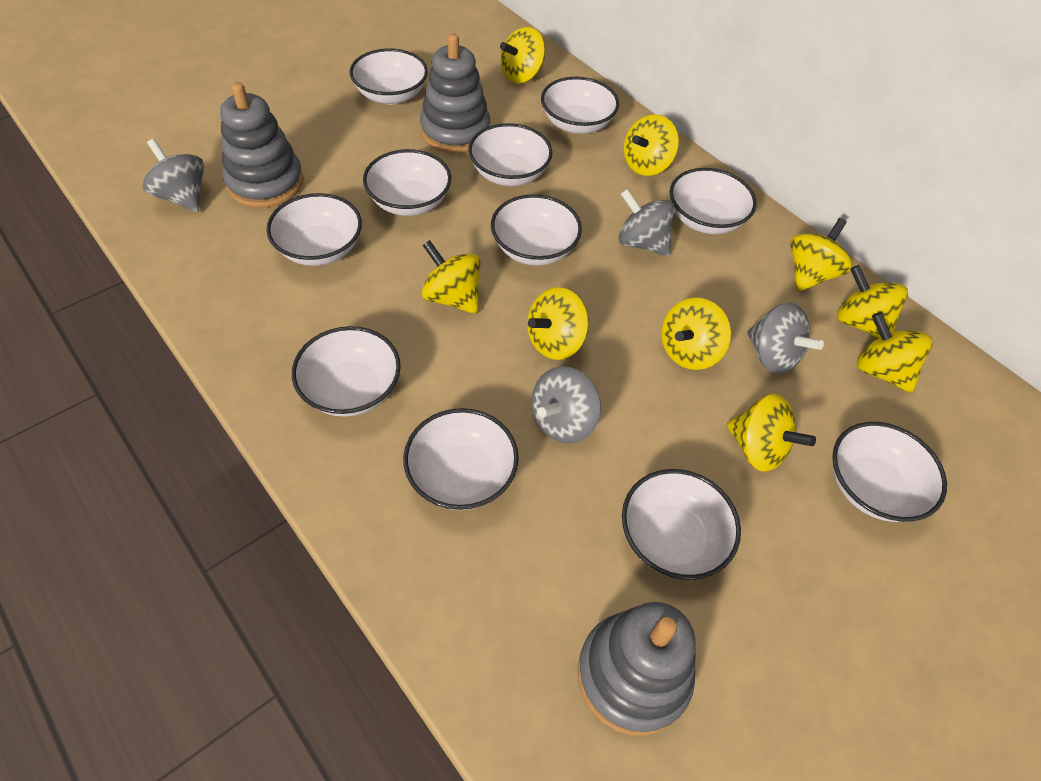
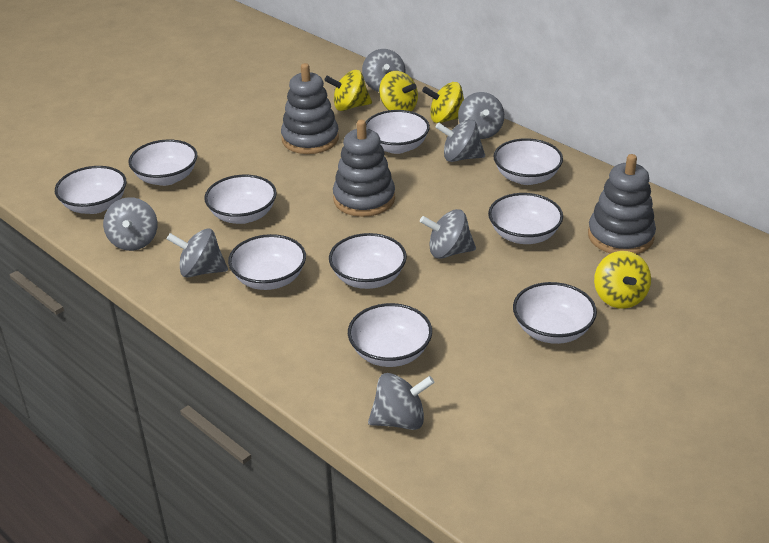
grey spinning top: 4 -> 7
white bowl: 11 -> 10
yellow spinning top: 9 -> 4

